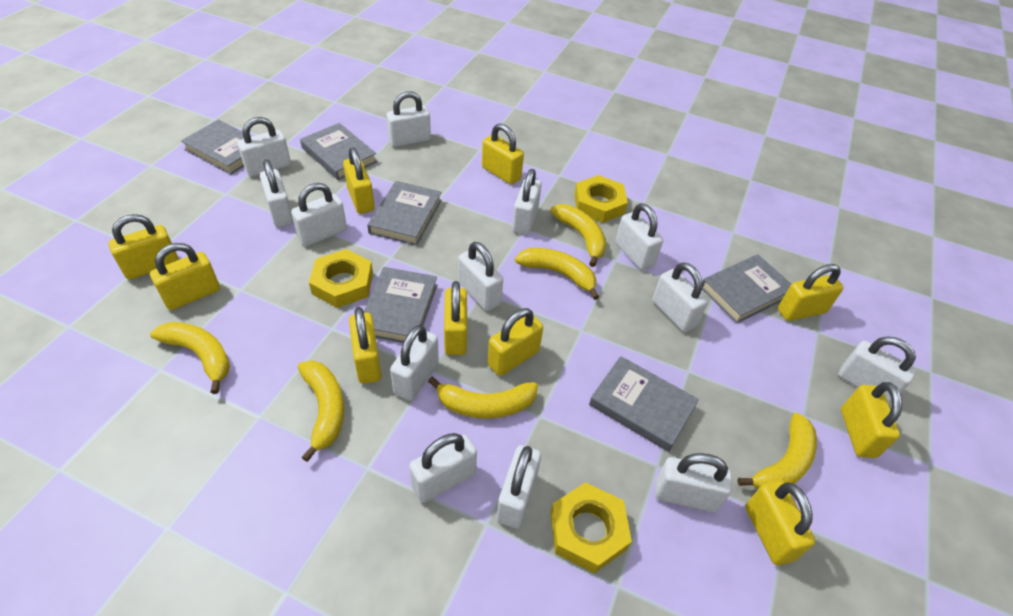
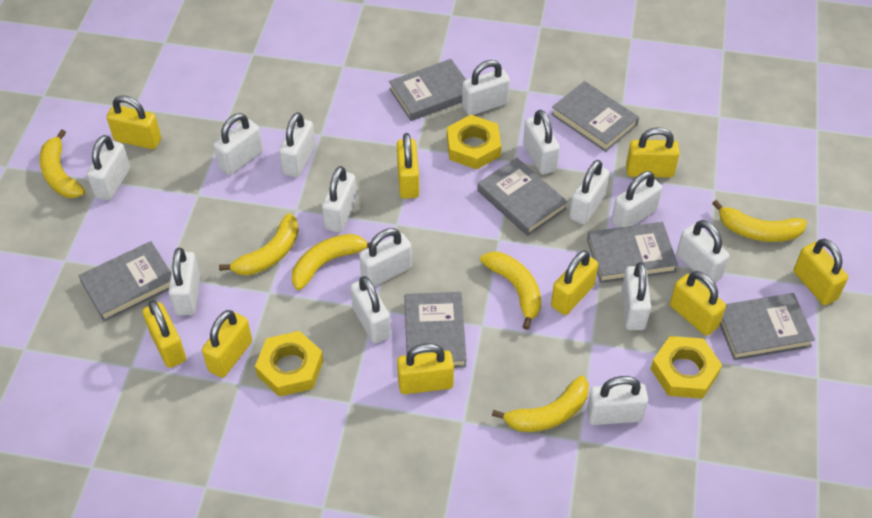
grey book: 6 -> 7
white padlock: 13 -> 14
yellow padlock: 10 -> 9

